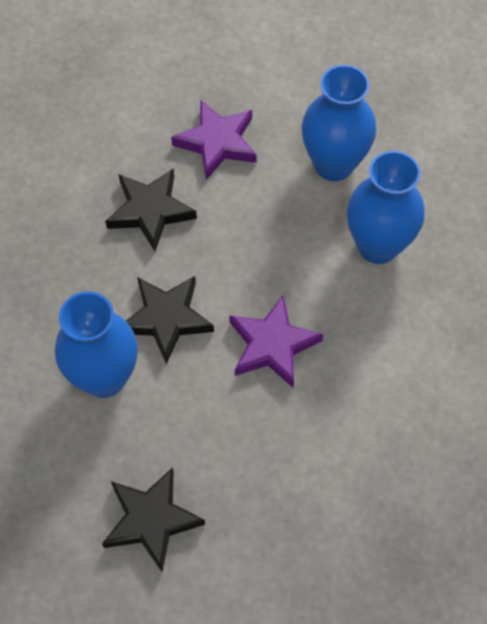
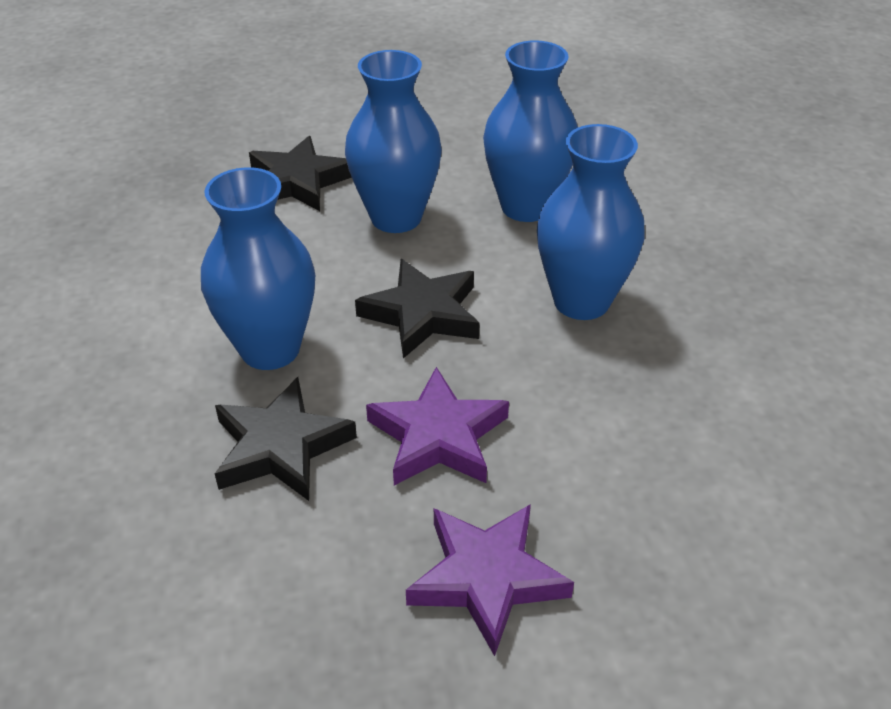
blue vase: 3 -> 4

